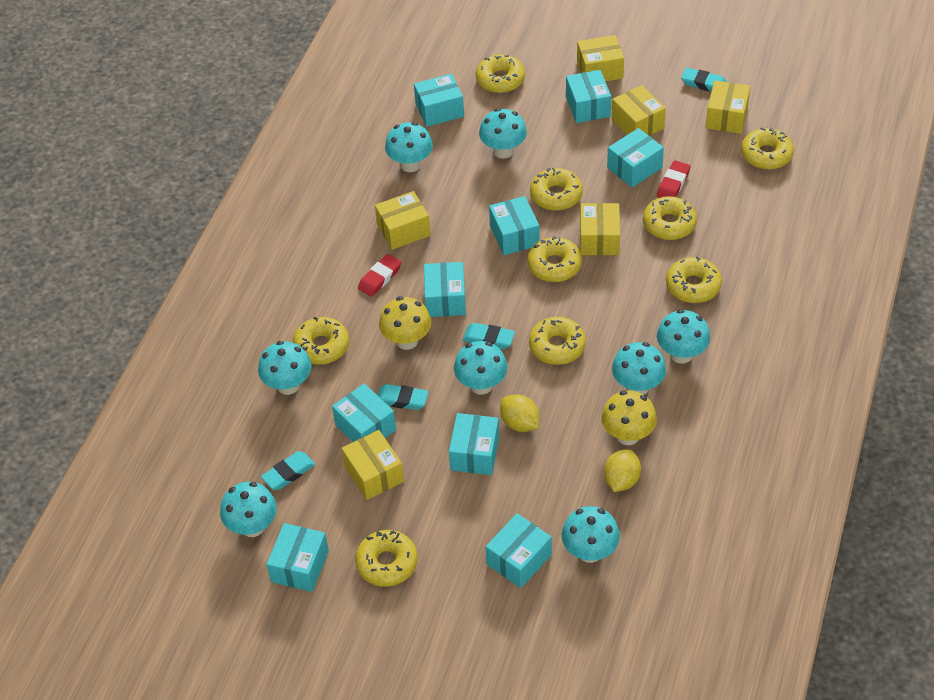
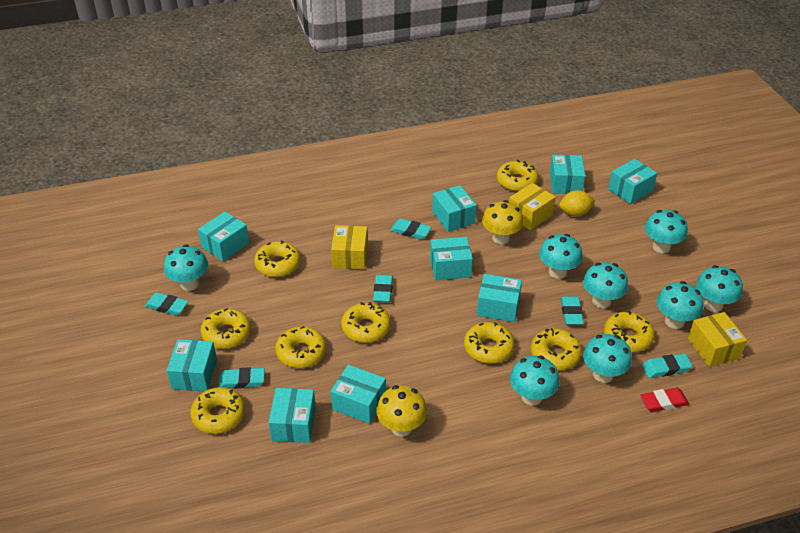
red eraser: 2 -> 1
turquoise eraser: 4 -> 6
yellow box: 6 -> 3
yellow lemon: 2 -> 1

